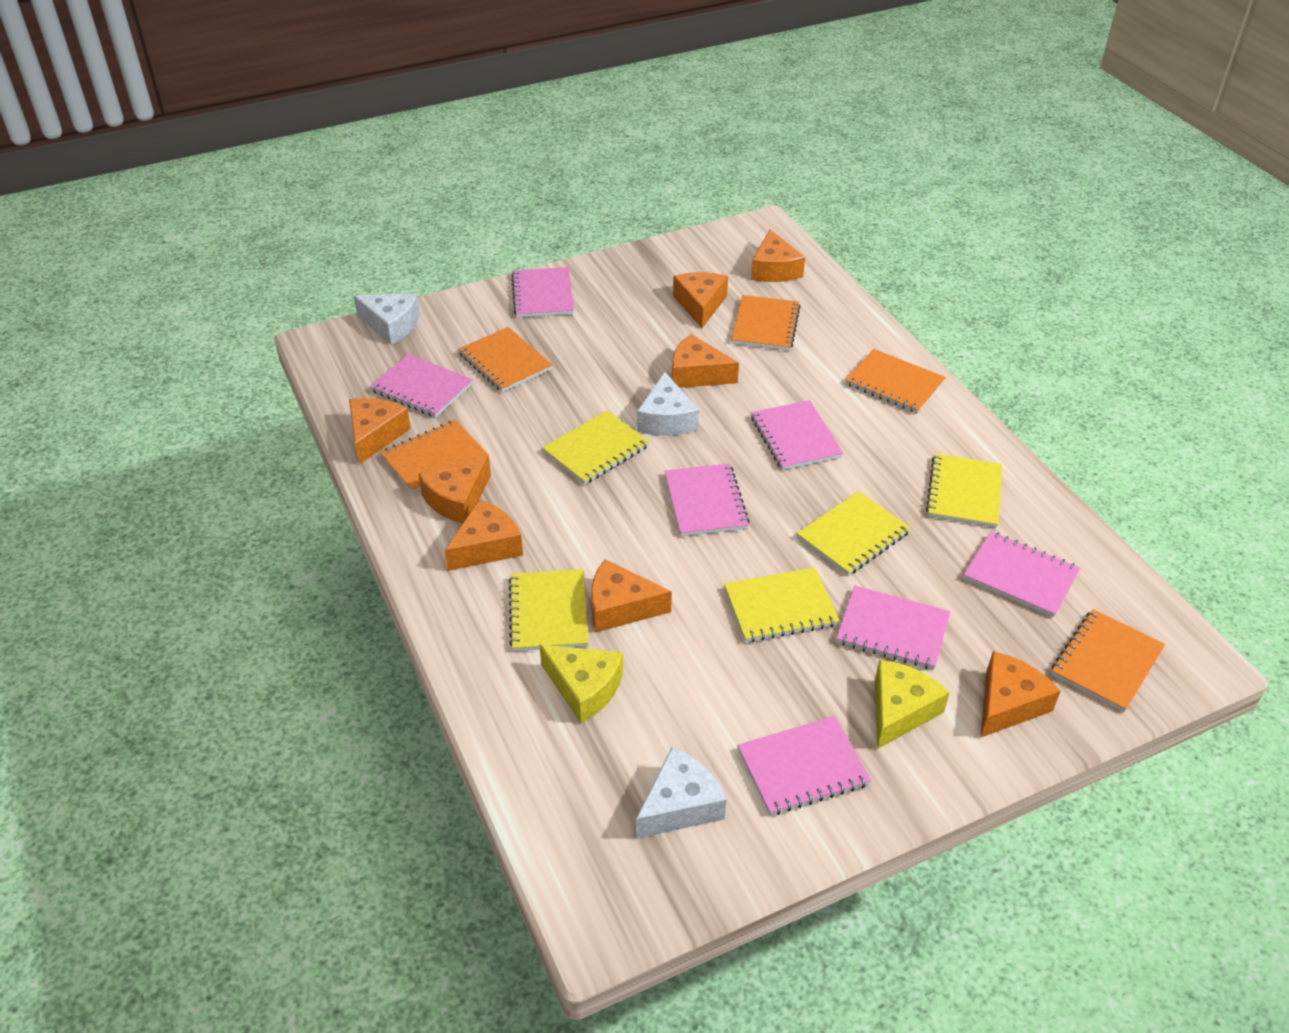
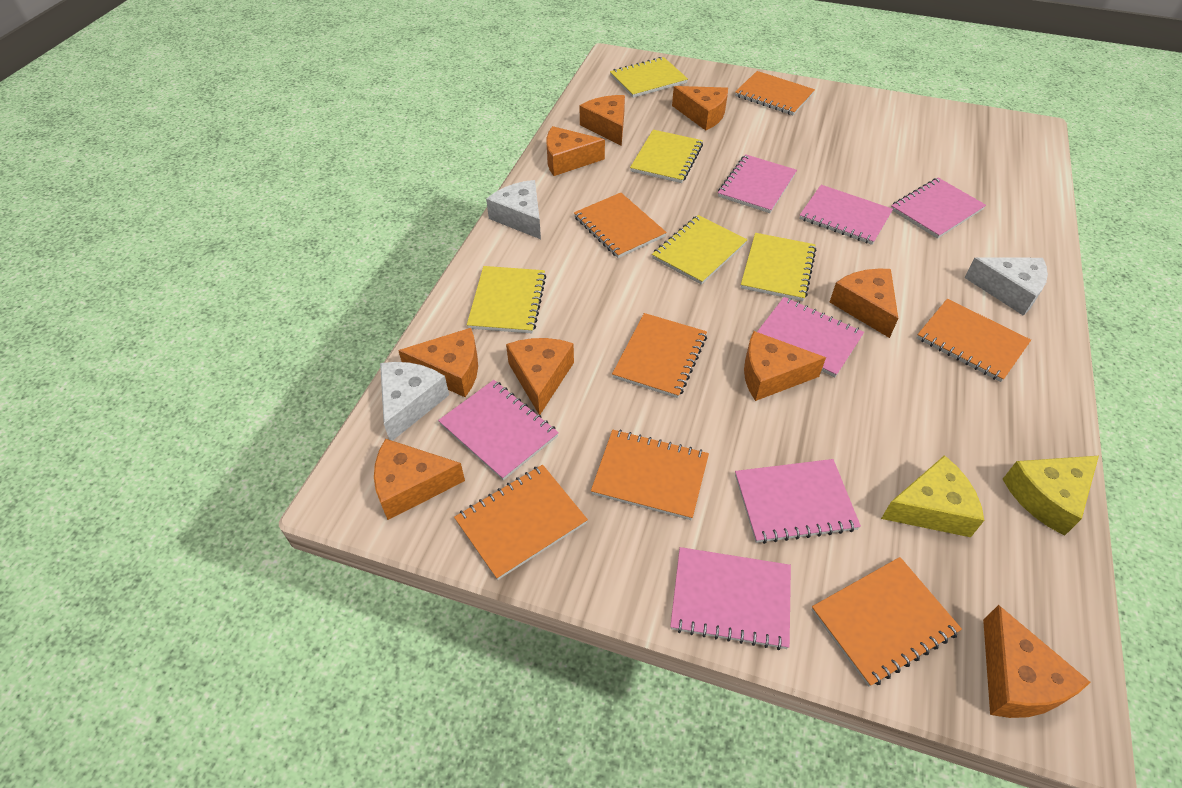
orange cheese: 8 -> 9
orange notebook: 5 -> 7

